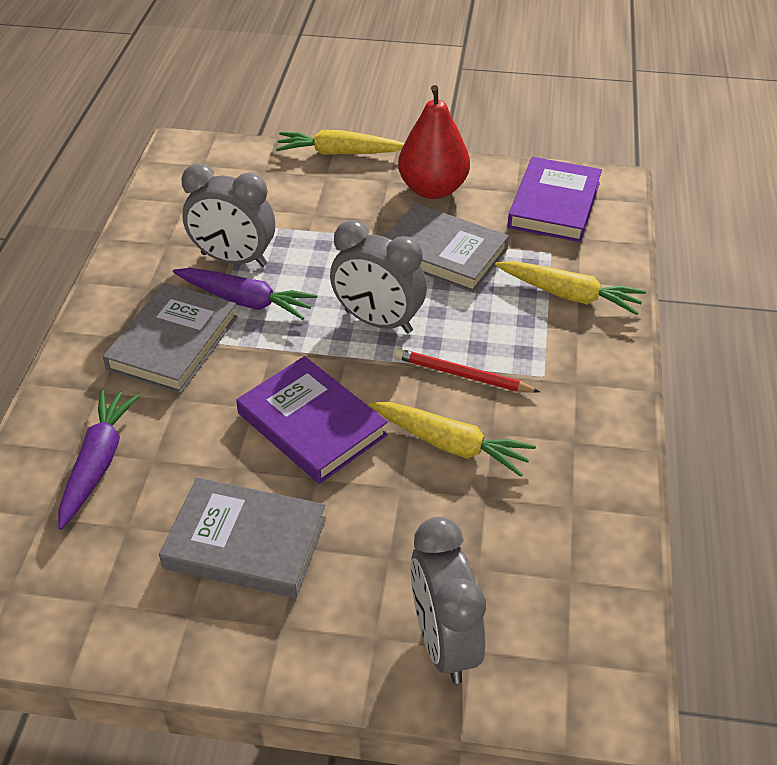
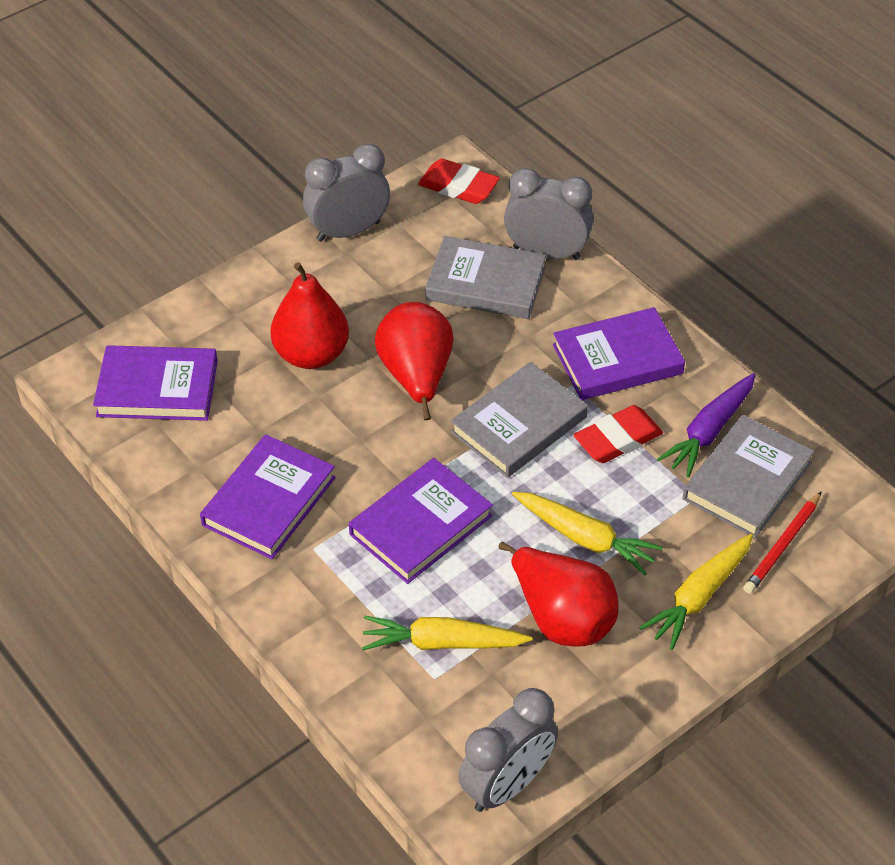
purple book: 2 -> 4
purple carrot: 2 -> 1
red eraser: 0 -> 2
red pear: 1 -> 3

